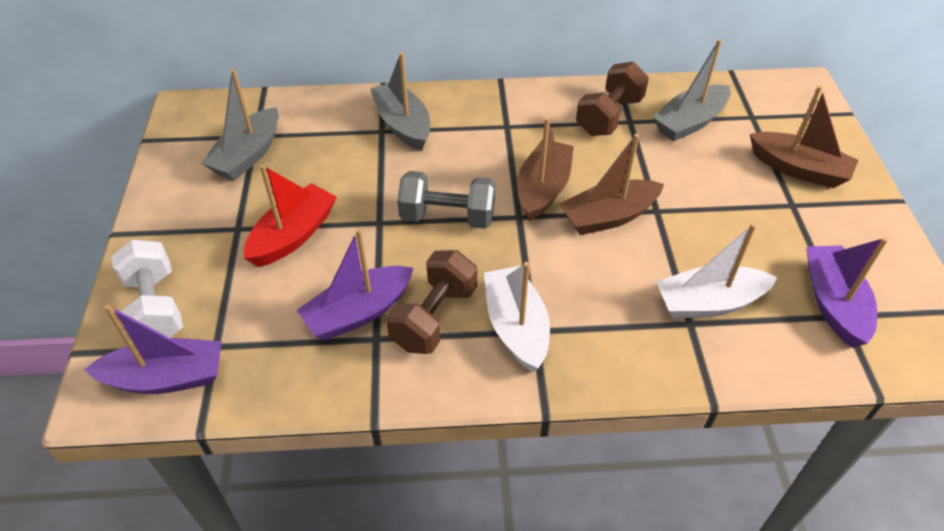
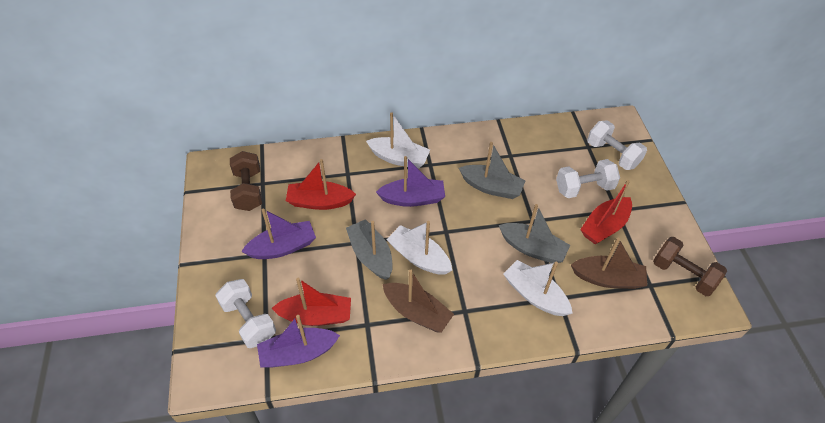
brown boat: 3 -> 2
grey dumbbell: 1 -> 0
red boat: 1 -> 3
white boat: 2 -> 3
white dumbbell: 1 -> 3

